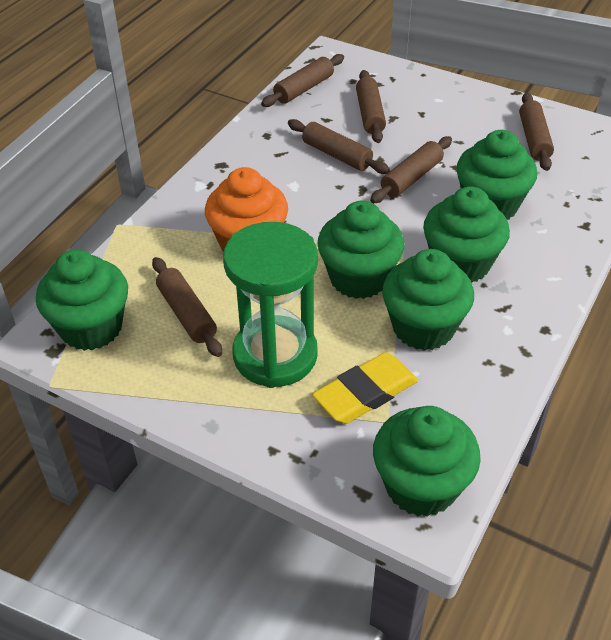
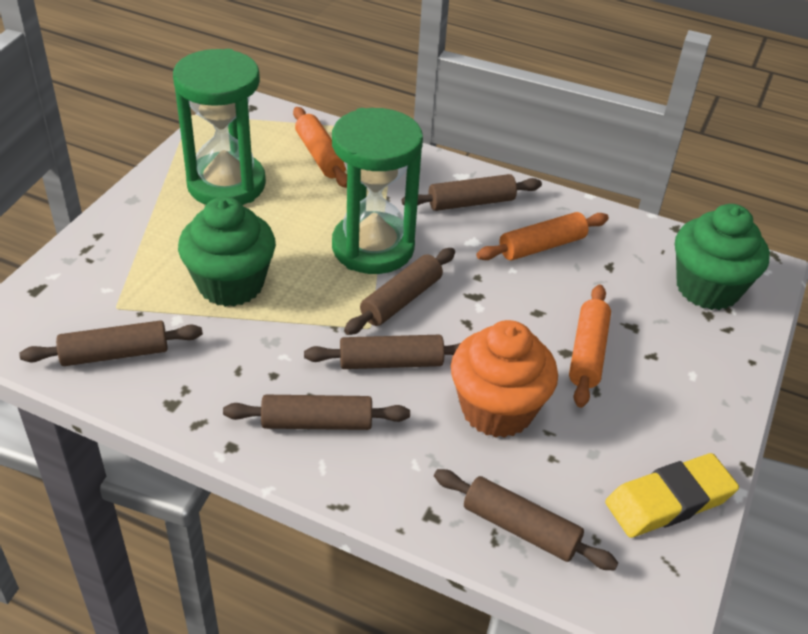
green cupcake: 6 -> 2
green hourglass: 1 -> 2
orange rolling pin: 0 -> 3

